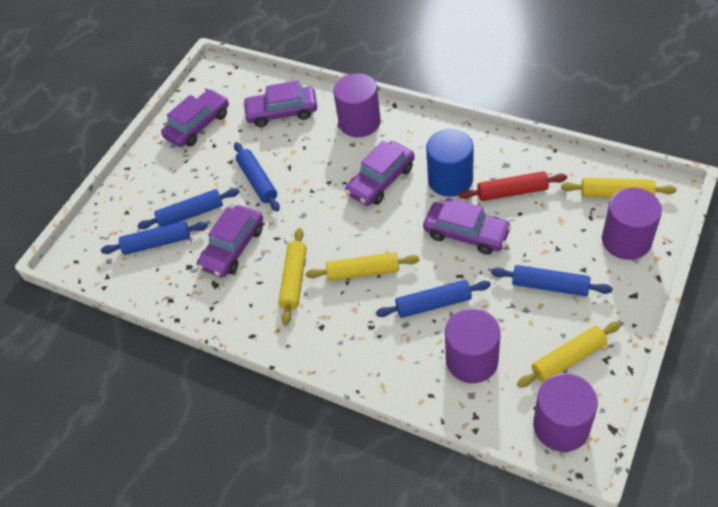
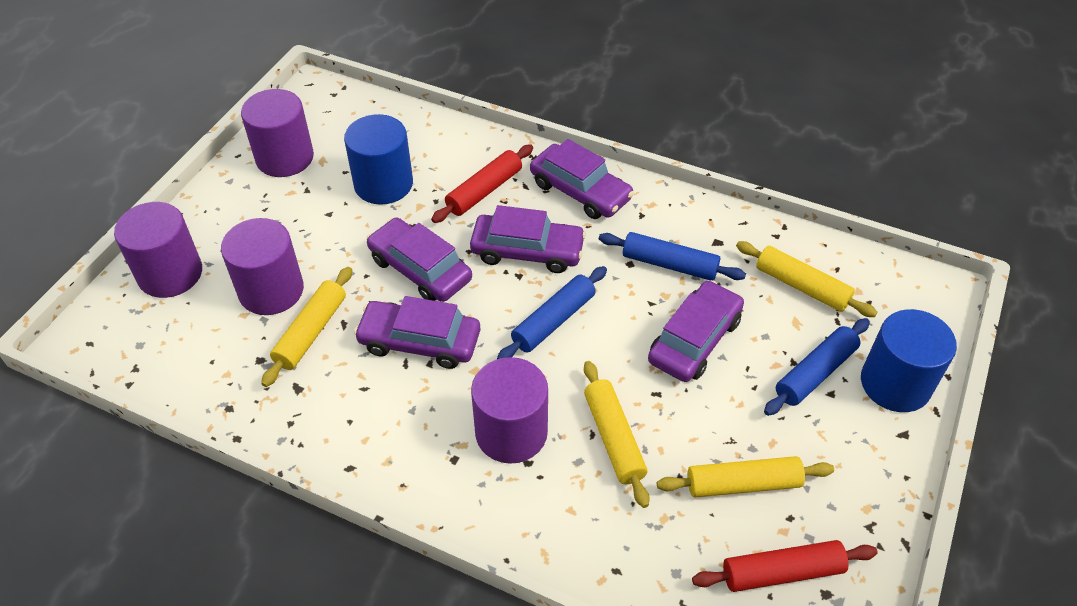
blue cylinder: 1 -> 2
blue rolling pin: 5 -> 3
red rolling pin: 1 -> 2

